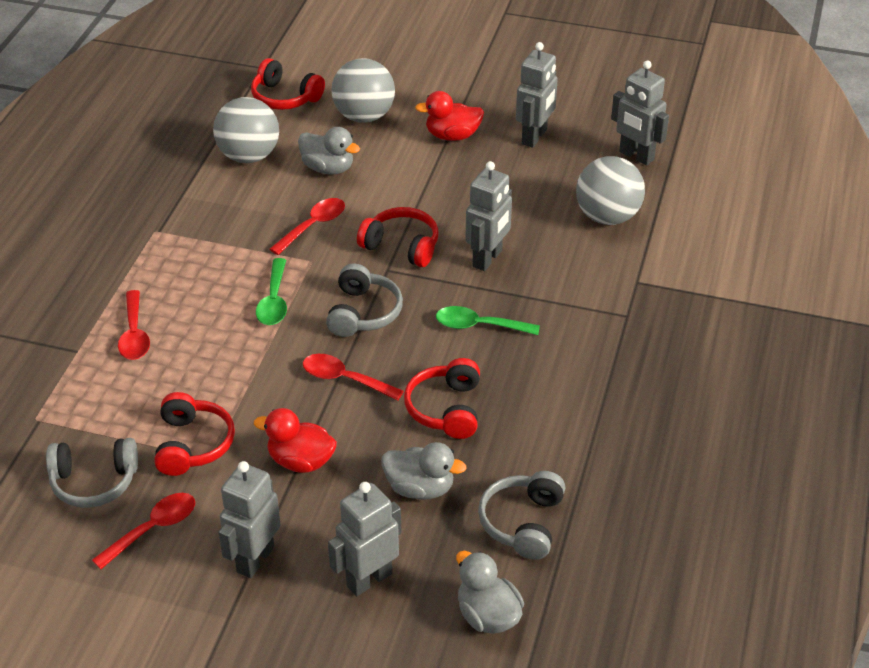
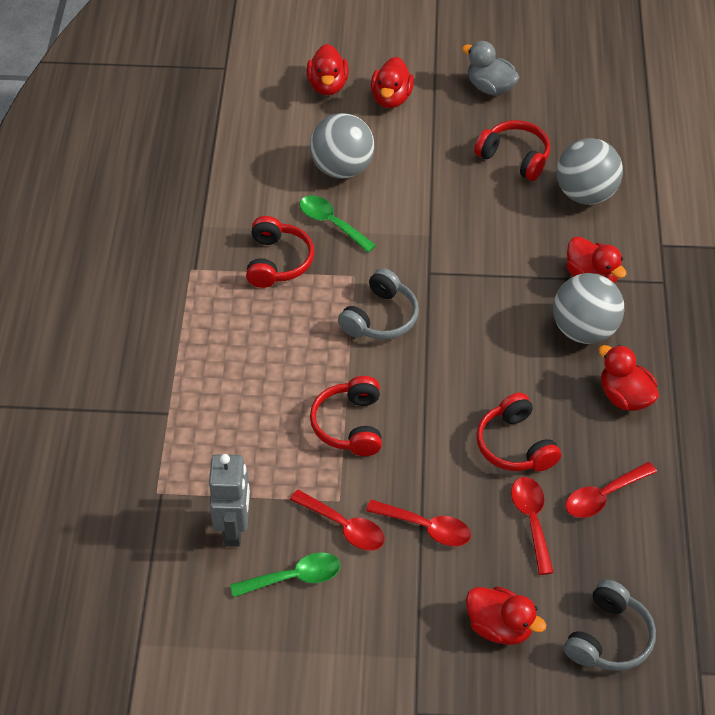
grey duck: 3 -> 1
grey headphones: 3 -> 2
grey robot: 5 -> 1
red duck: 2 -> 5

